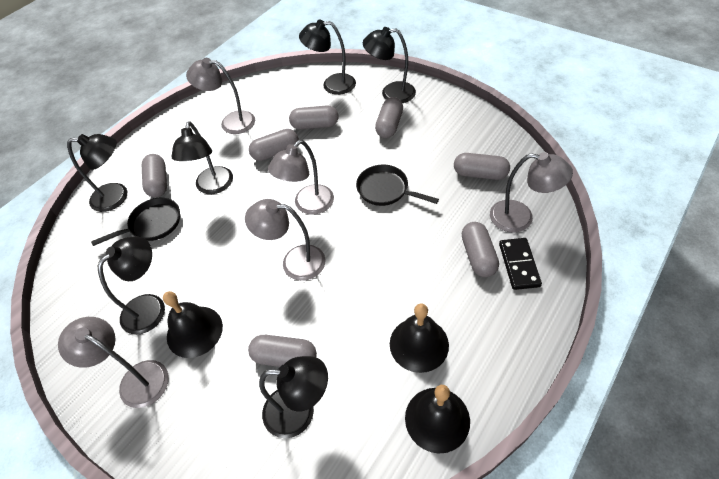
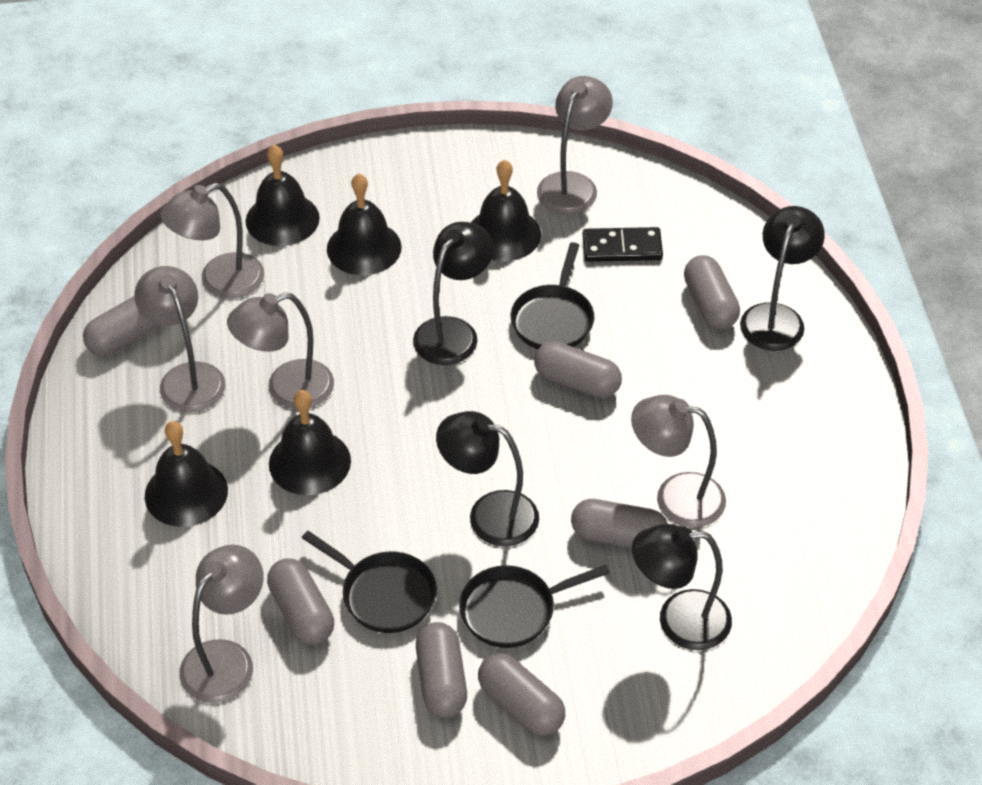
black bell: 3 -> 5
black lamp: 6 -> 4
black pan: 2 -> 3
grey lamp: 5 -> 6

